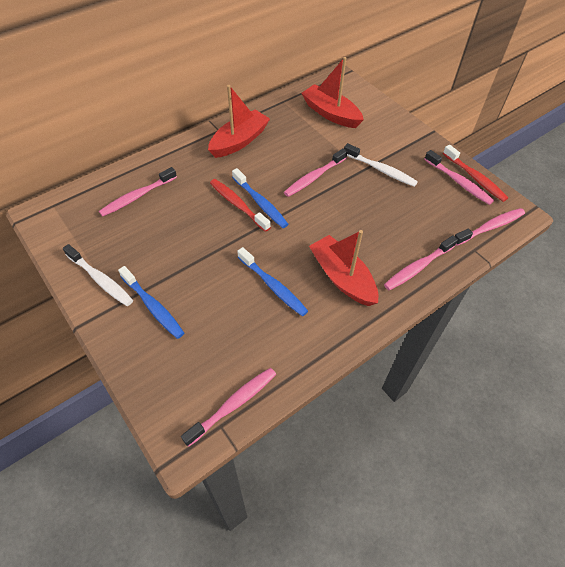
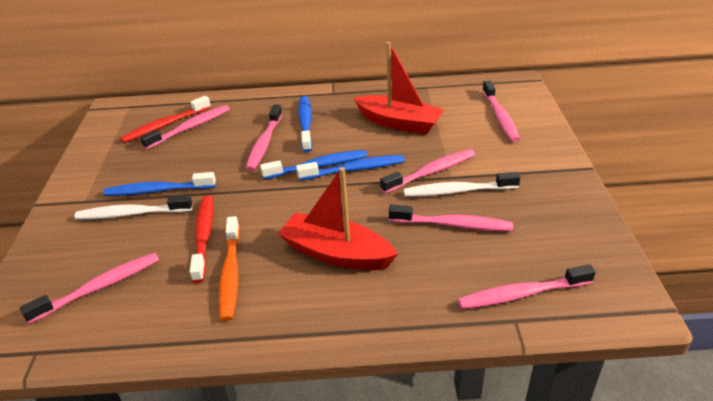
blue toothbrush: 3 -> 4
orange toothbrush: 0 -> 1
pink toothbrush: 6 -> 7
red boat: 3 -> 2

